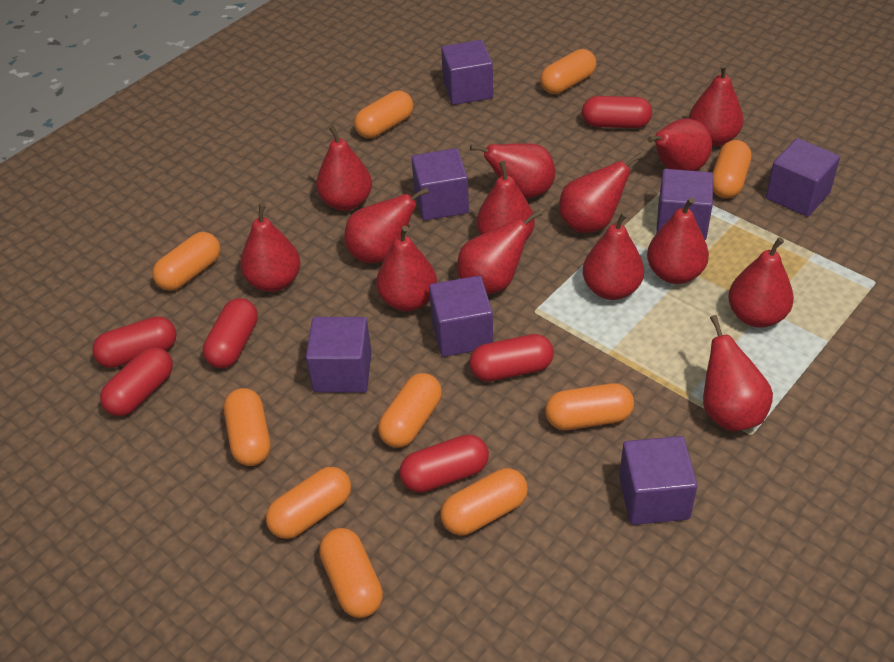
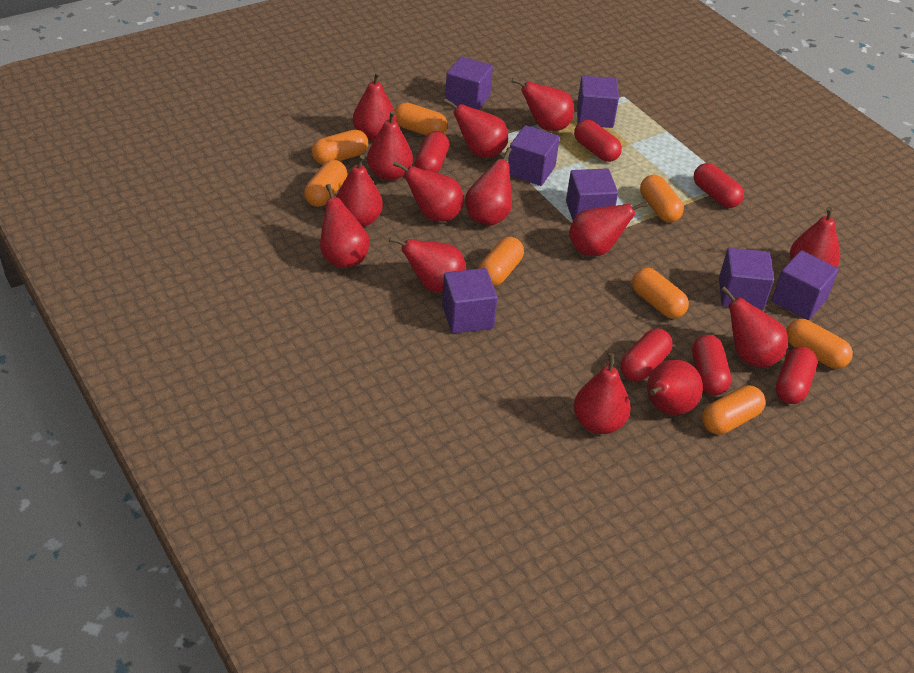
orange capsule: 10 -> 8

